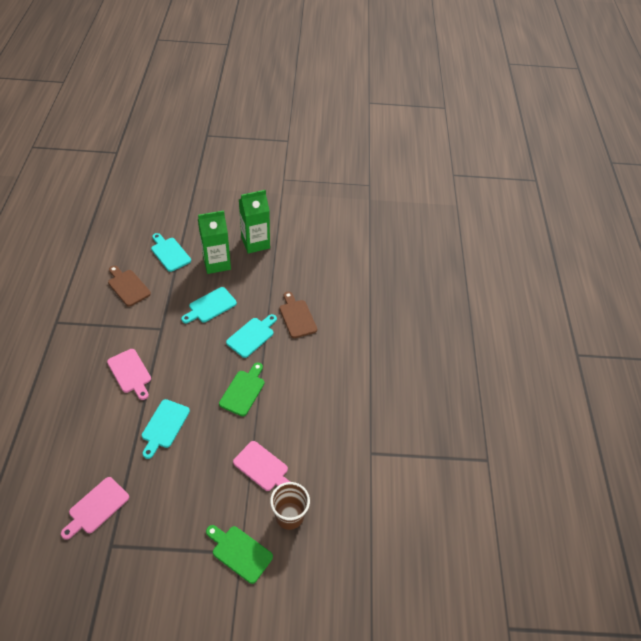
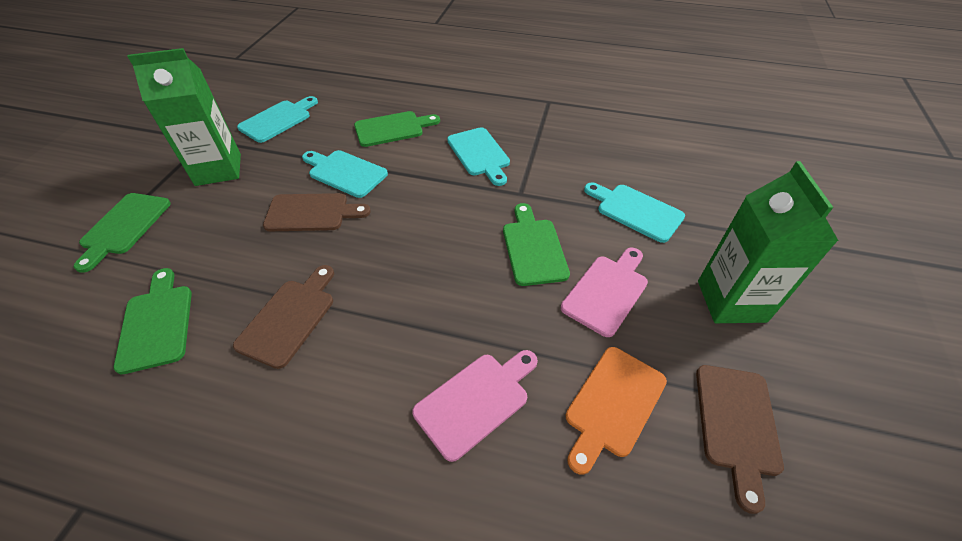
brown cup: 1 -> 0
brown cutting board: 2 -> 3
green cutting board: 2 -> 4
orange cutting board: 0 -> 1
pink cutting board: 3 -> 2

